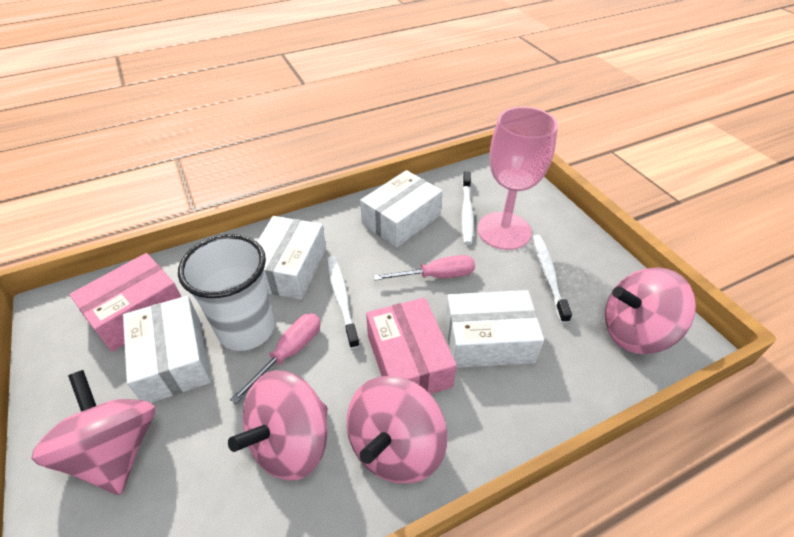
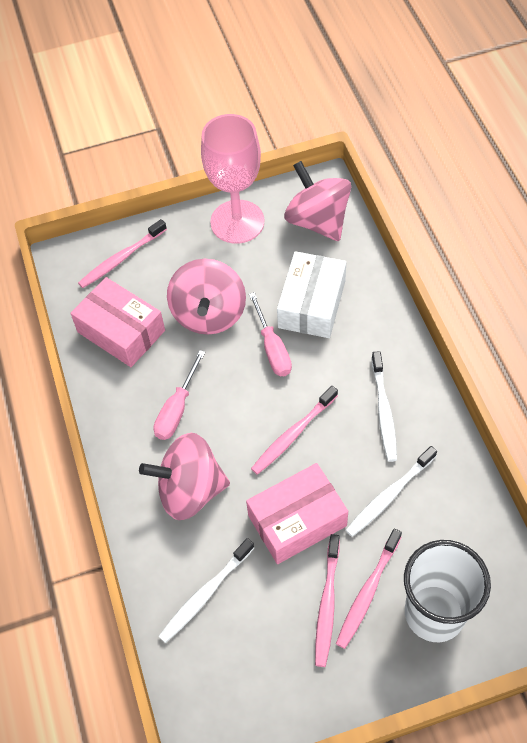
pink spinning top: 4 -> 3
pink toothbrush: 0 -> 4
white box: 4 -> 1

